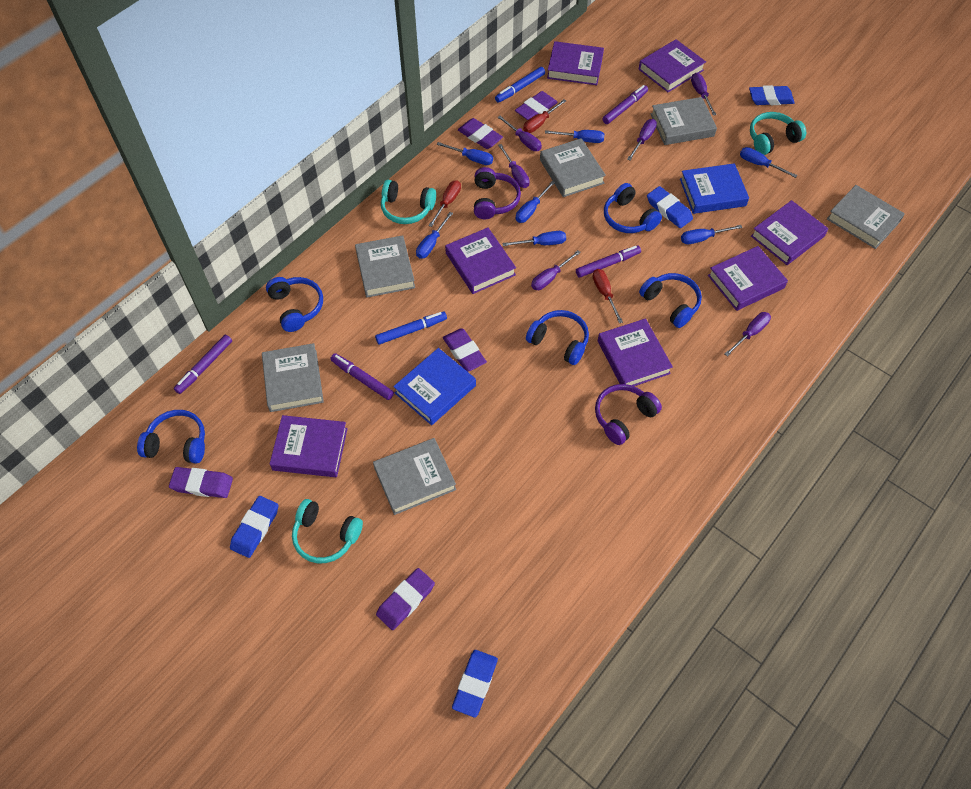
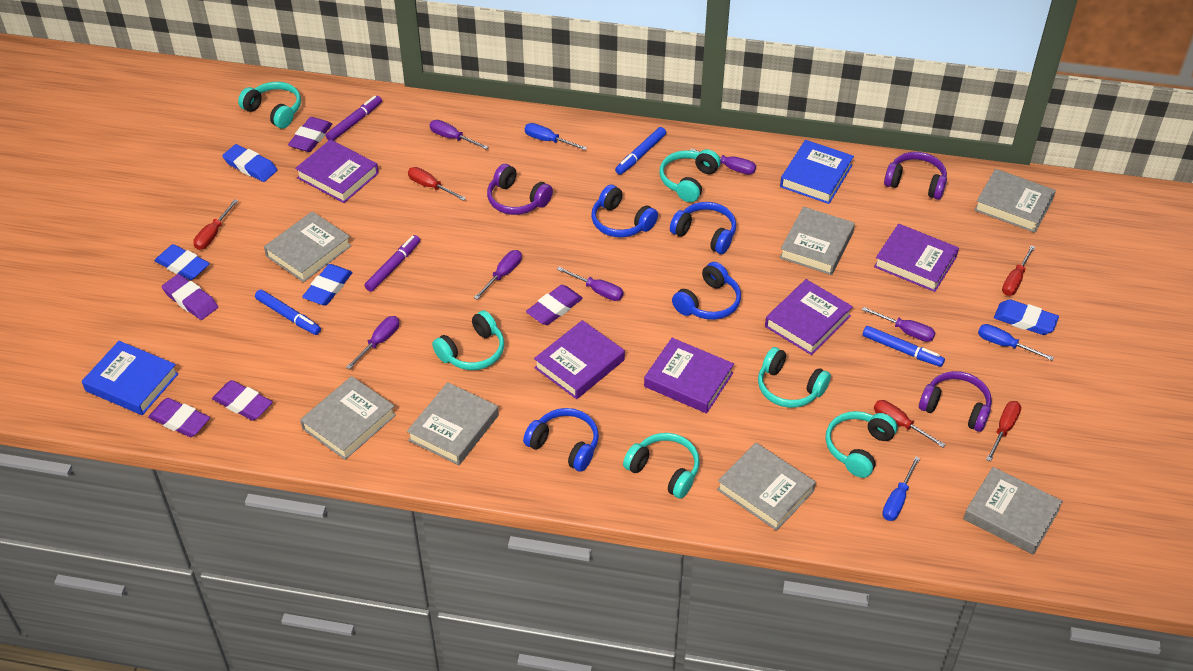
blue headphones: 5 -> 4
blue marker: 2 -> 3
blue screwdriver: 7 -> 3
grey book: 6 -> 7
purple book: 7 -> 5
purple headphones: 2 -> 3
purple marker: 4 -> 2
red screwdriver: 3 -> 5
turquoise headphones: 3 -> 6

